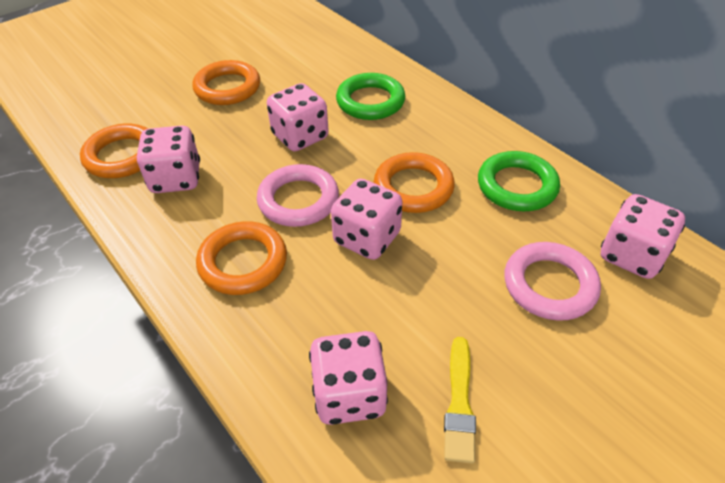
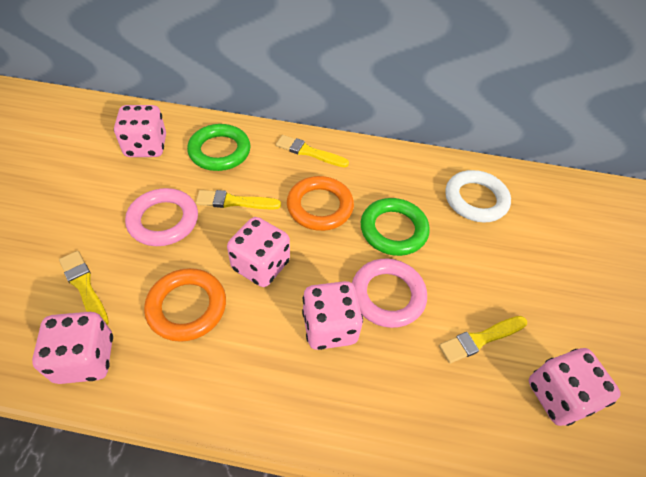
orange ring: 4 -> 2
white ring: 0 -> 1
yellow brush: 1 -> 4

